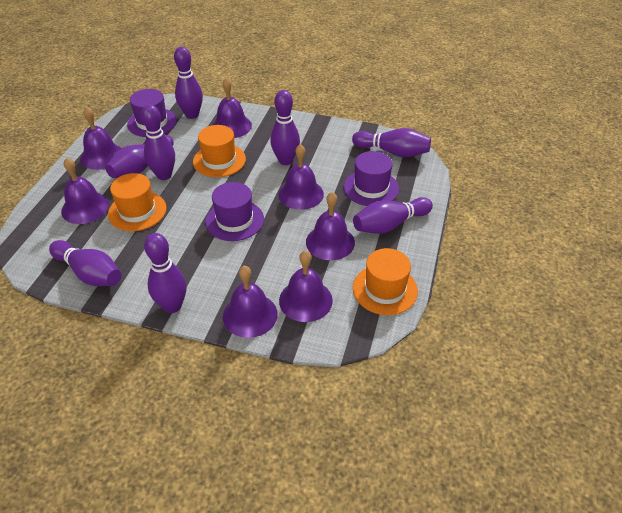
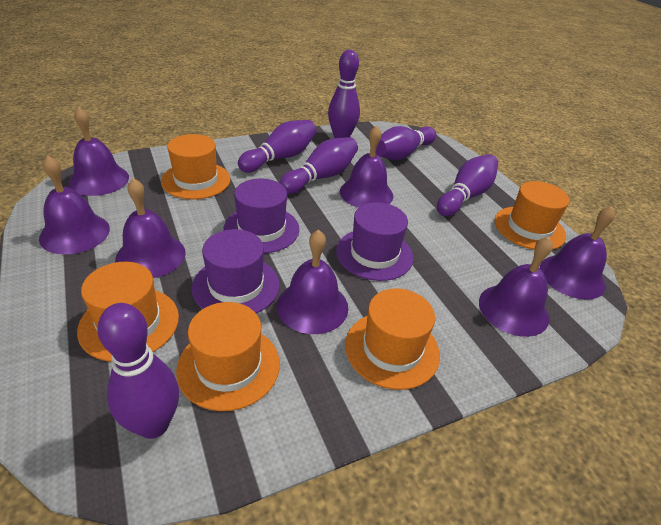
orange hat: 3 -> 5
purple bowling pin: 8 -> 6

